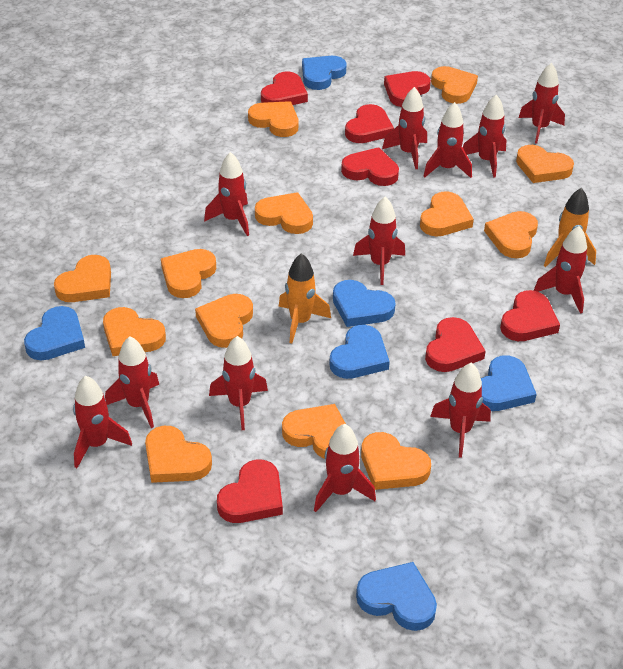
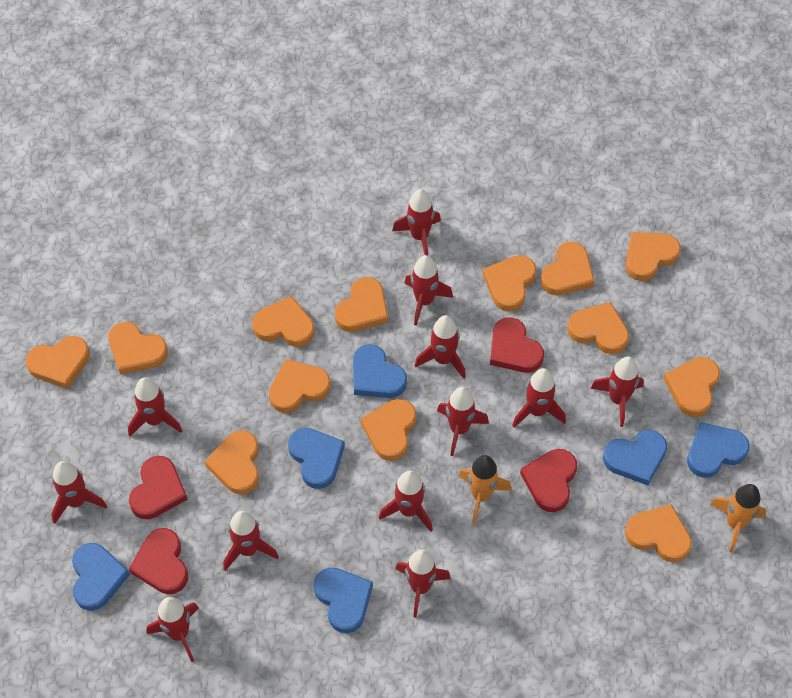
red heart: 7 -> 4

